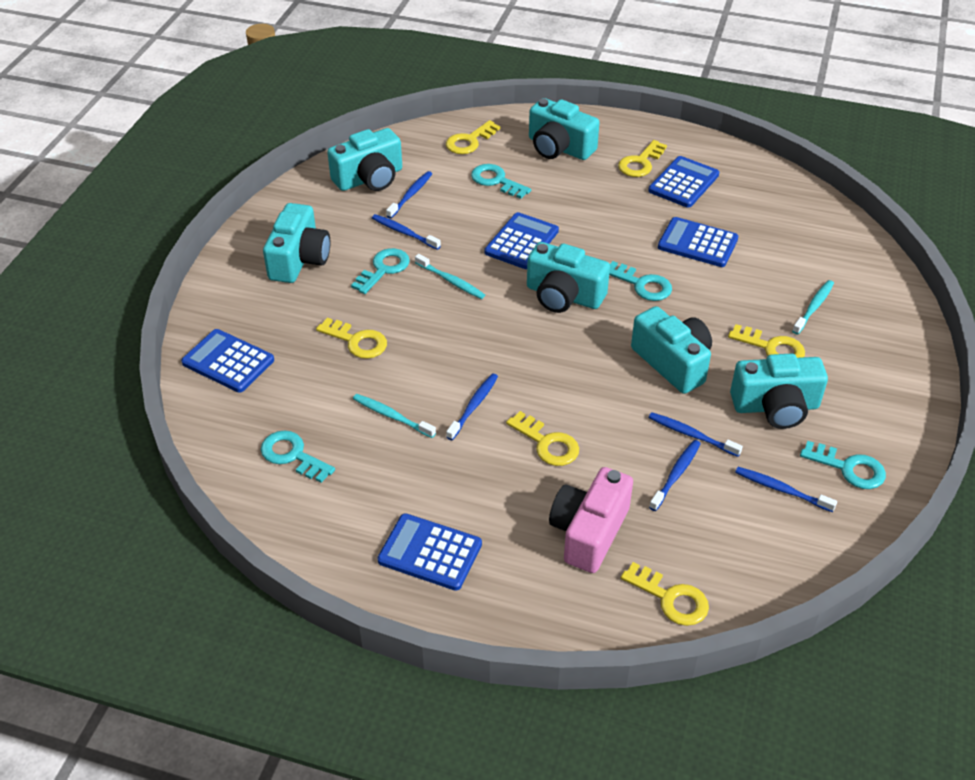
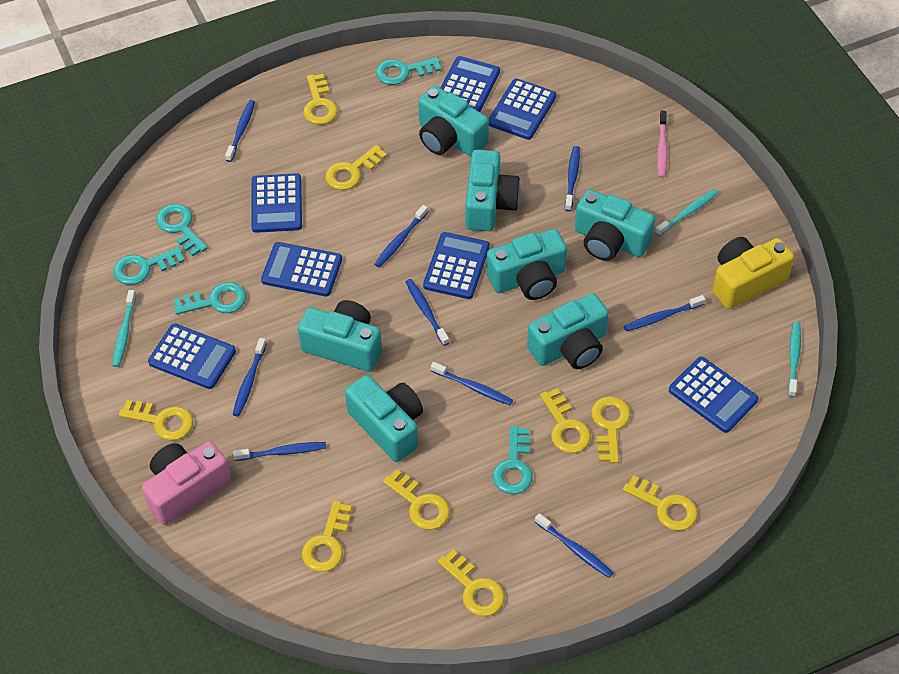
blue calculator: 5 -> 7
blue toothbrush: 6 -> 9
pink toothbrush: 0 -> 1
turquoise camera: 6 -> 7
yellow camera: 0 -> 1
yellow key: 6 -> 9

